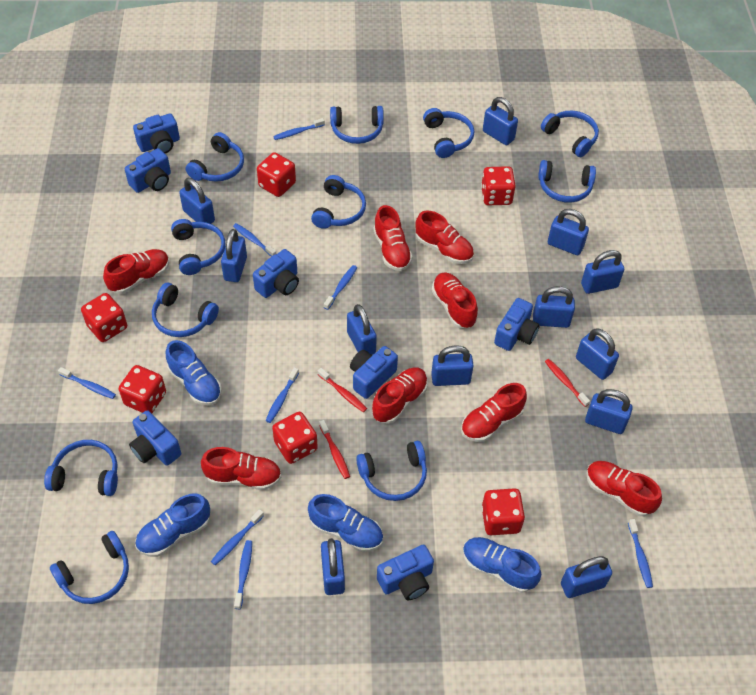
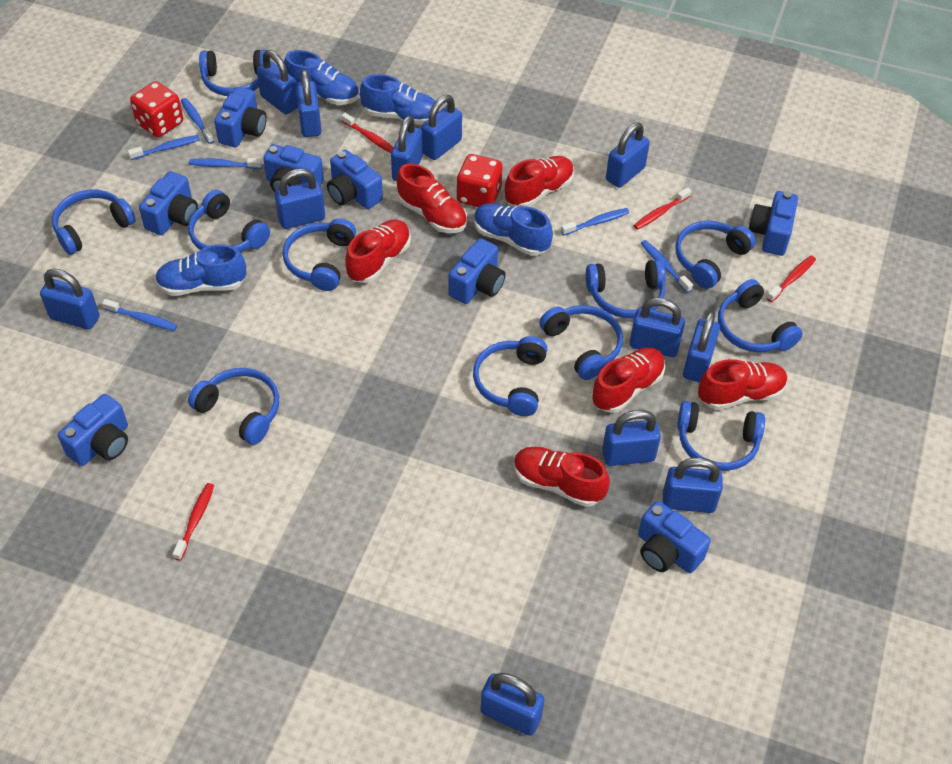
blue camera: 7 -> 8
blue toothbrush: 8 -> 6
red dice: 6 -> 2
red shoe: 8 -> 6
red toothbrush: 3 -> 4

